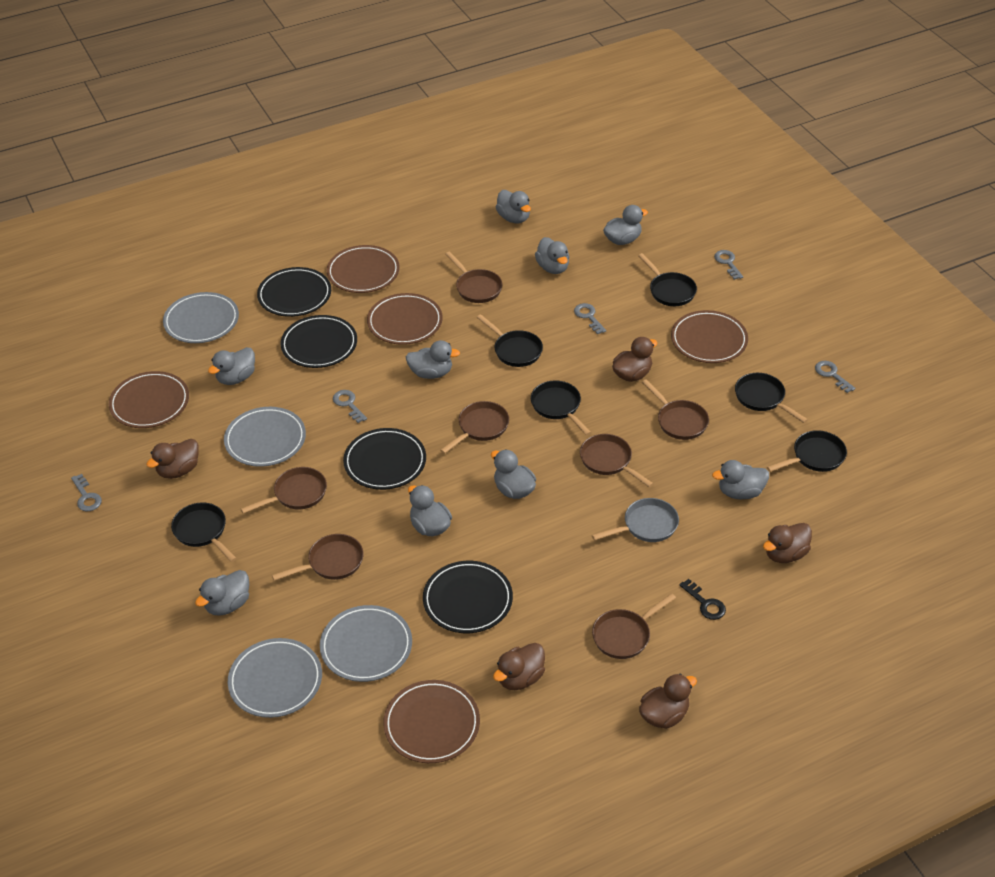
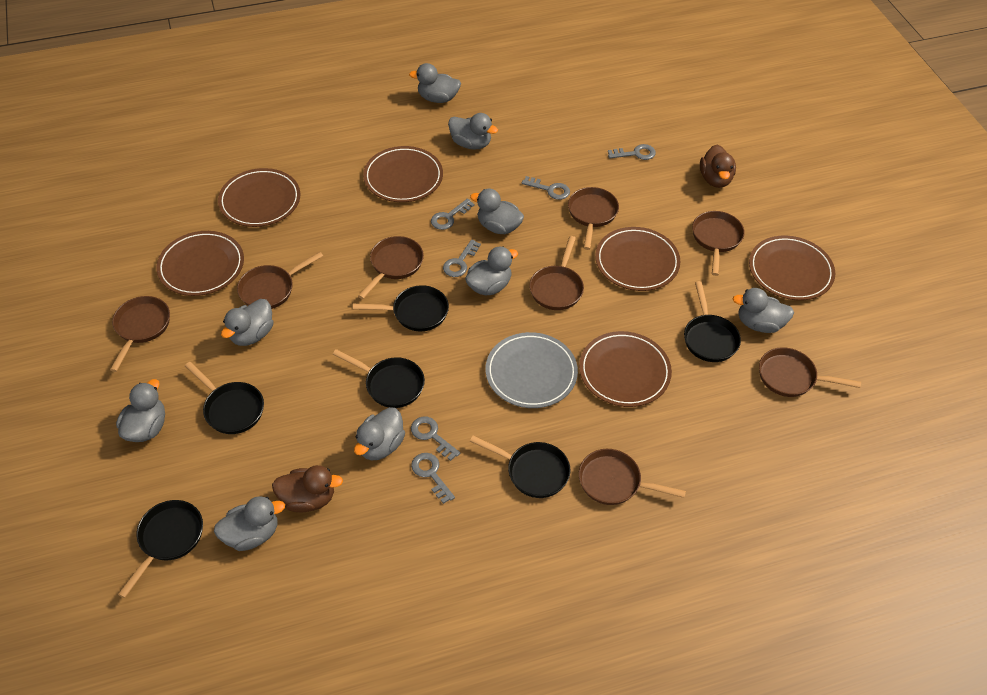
black key: 1 -> 0
black plate: 4 -> 0
brown duck: 5 -> 2
brown pan: 7 -> 8
brown plate: 5 -> 6
grey key: 5 -> 6
grey pan: 1 -> 0
grey plate: 4 -> 1

